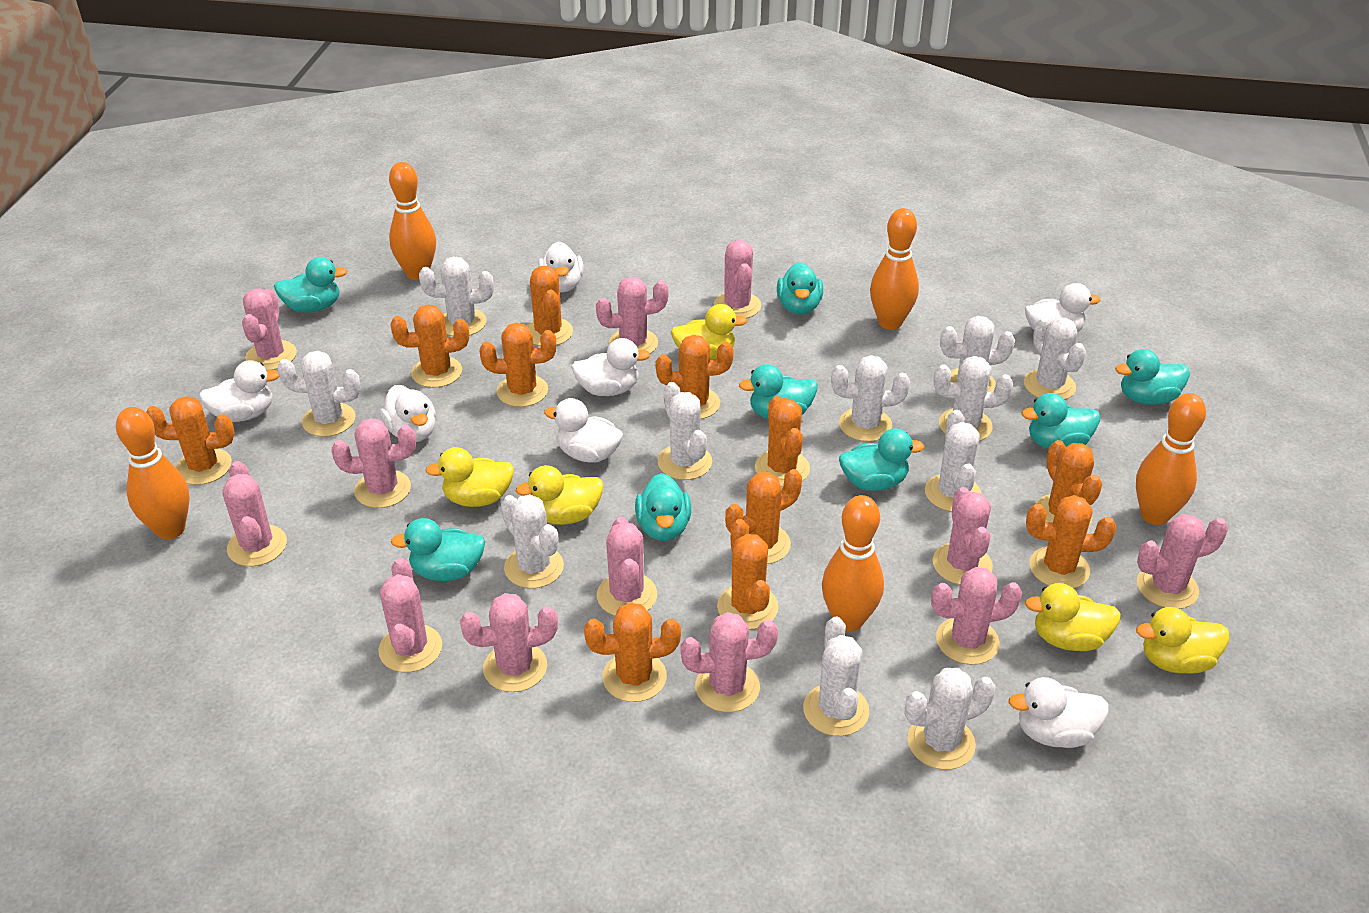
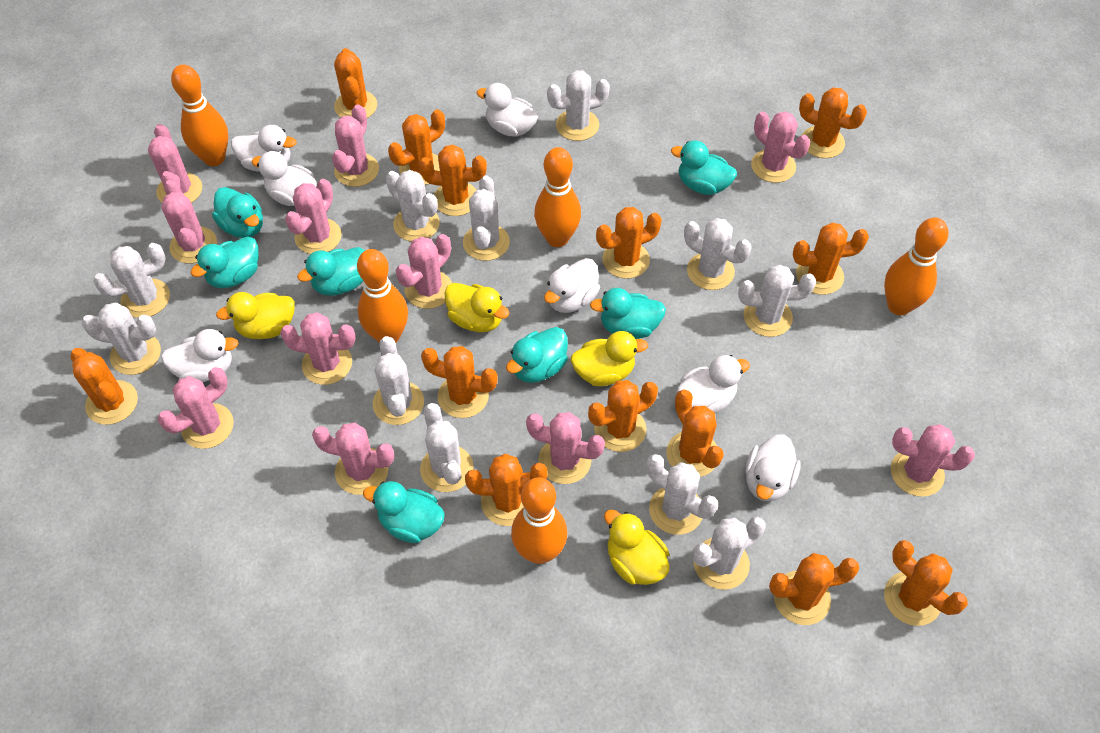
orange cactus: 11 -> 13
pink cactus: 12 -> 11
turquoise duck: 8 -> 7
yellow duck: 5 -> 4

